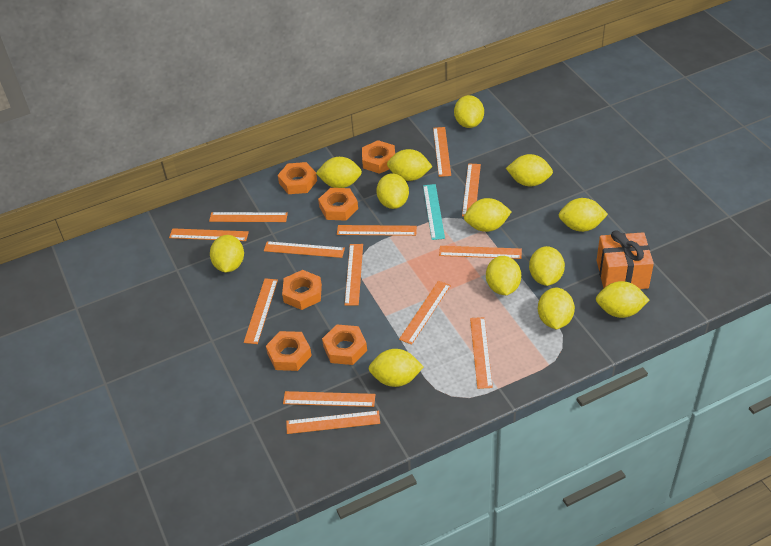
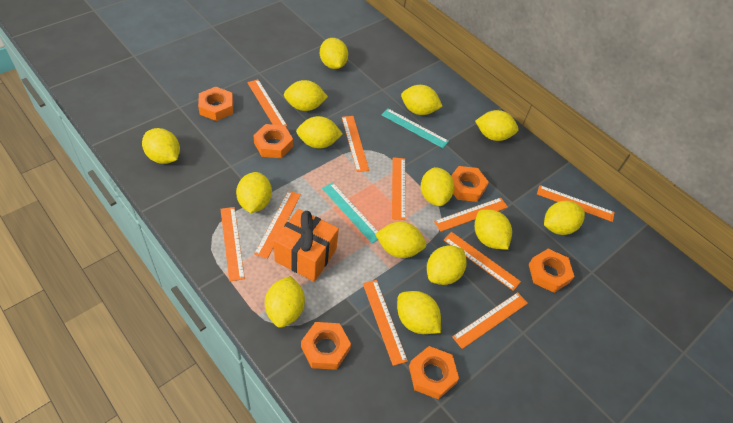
orange ruler: 13 -> 10
turquoise ruler: 1 -> 2
yellow lemon: 13 -> 14

